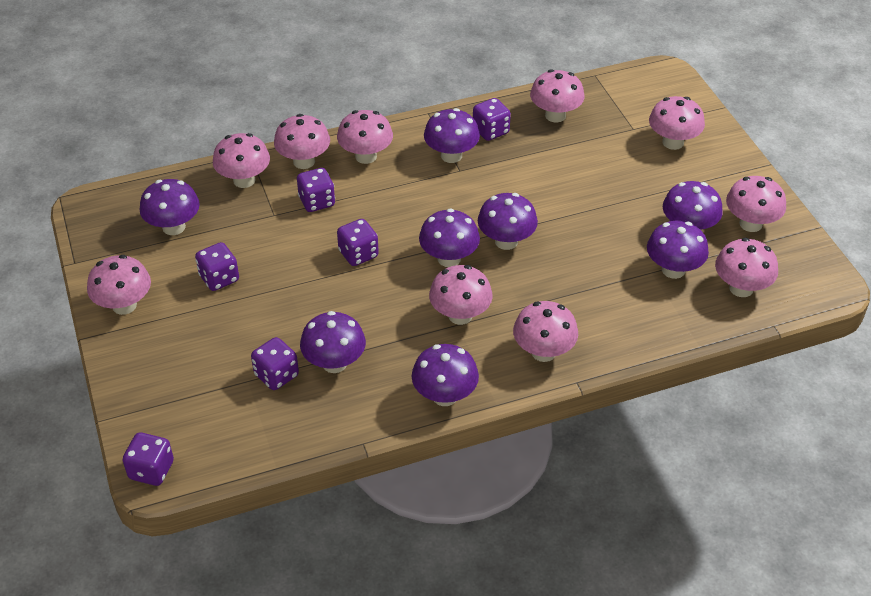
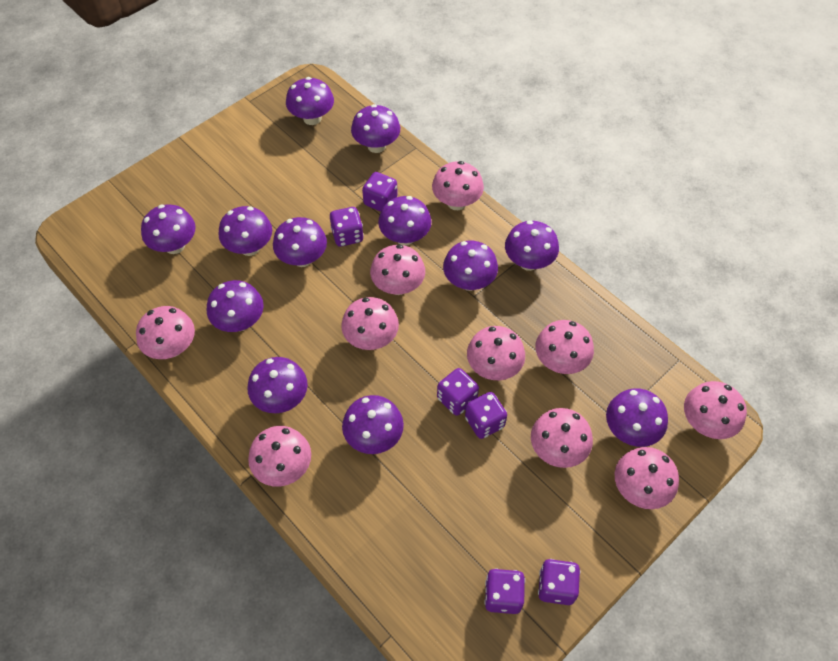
purple mushroom: 8 -> 12

